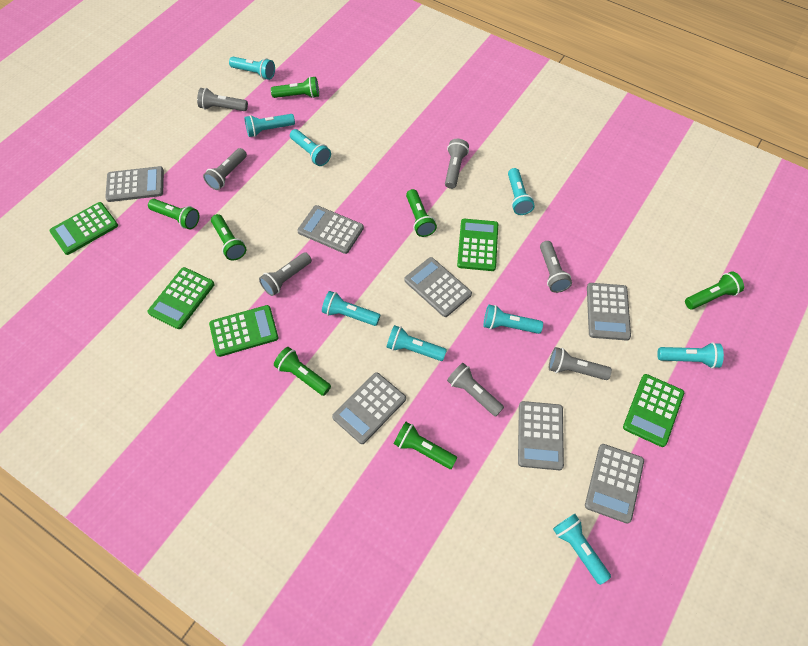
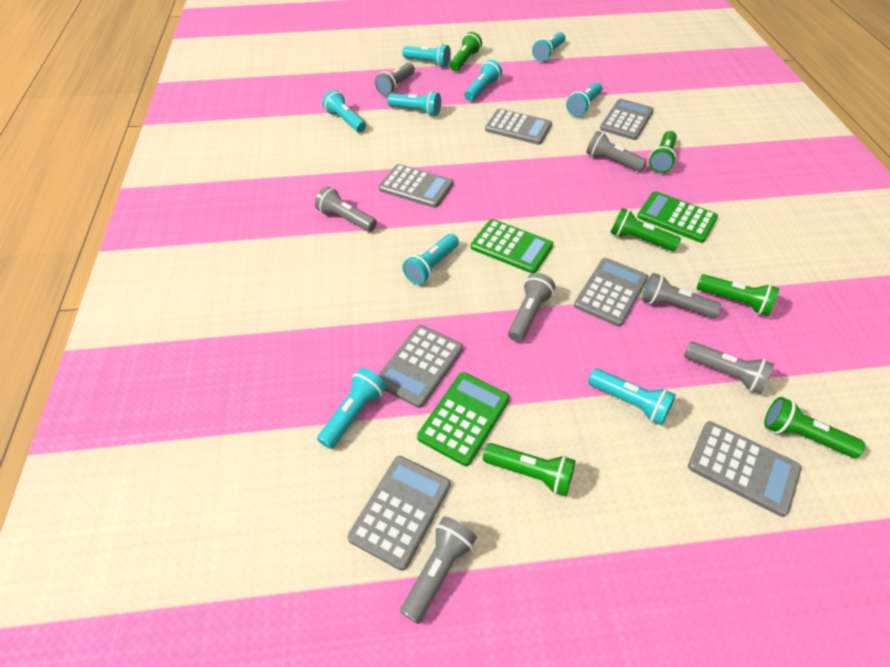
green calculator: 5 -> 3
green flashlight: 7 -> 6

